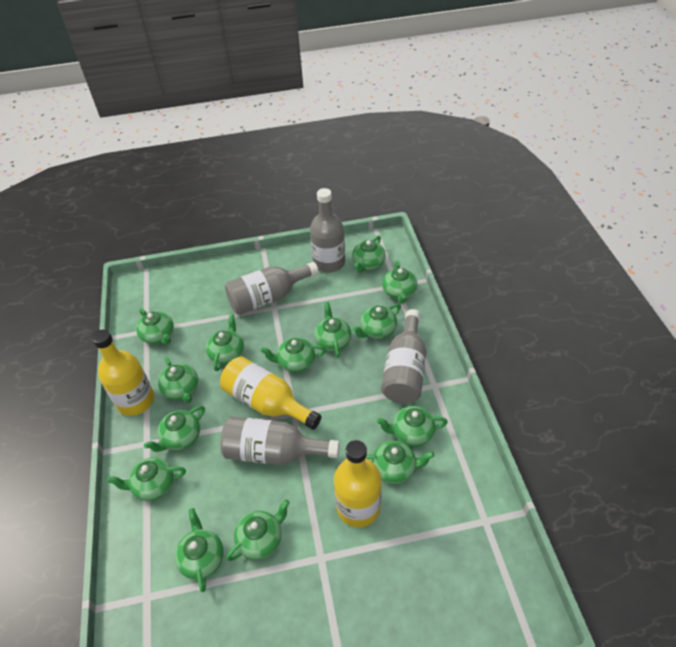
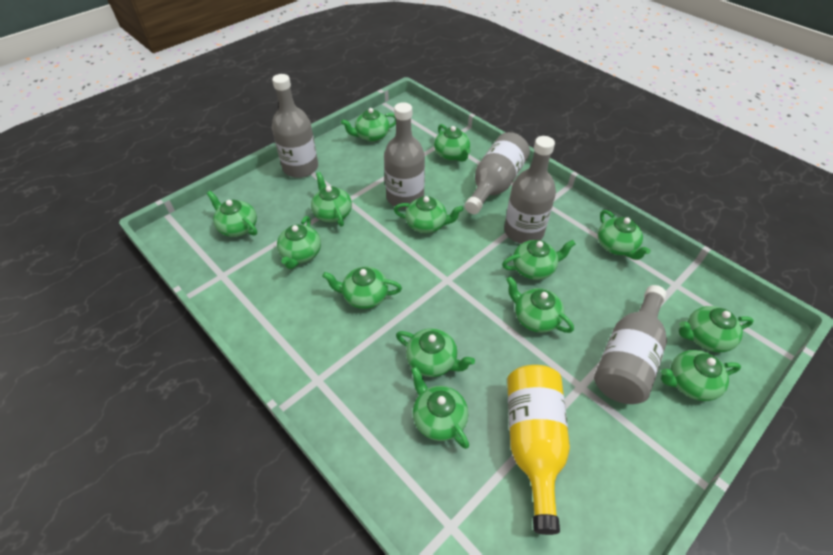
grey bottle: 4 -> 5
yellow bottle: 3 -> 1

